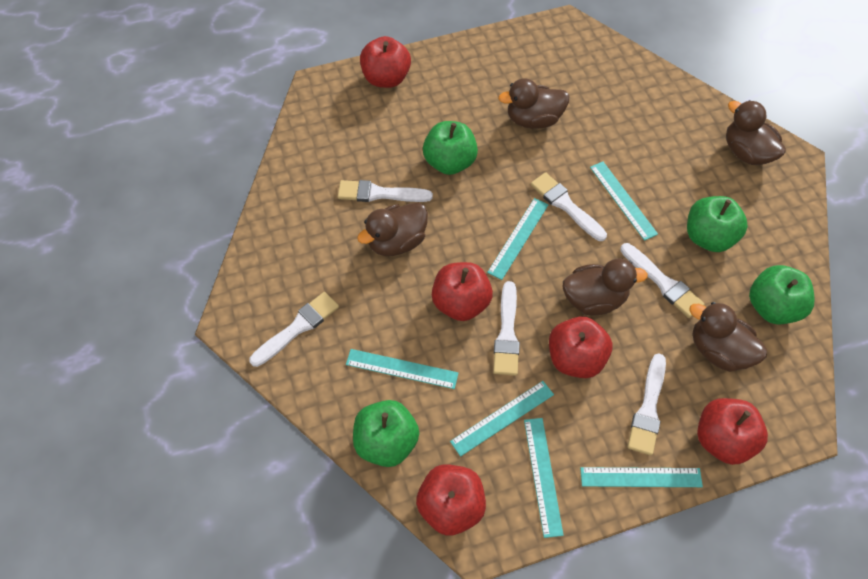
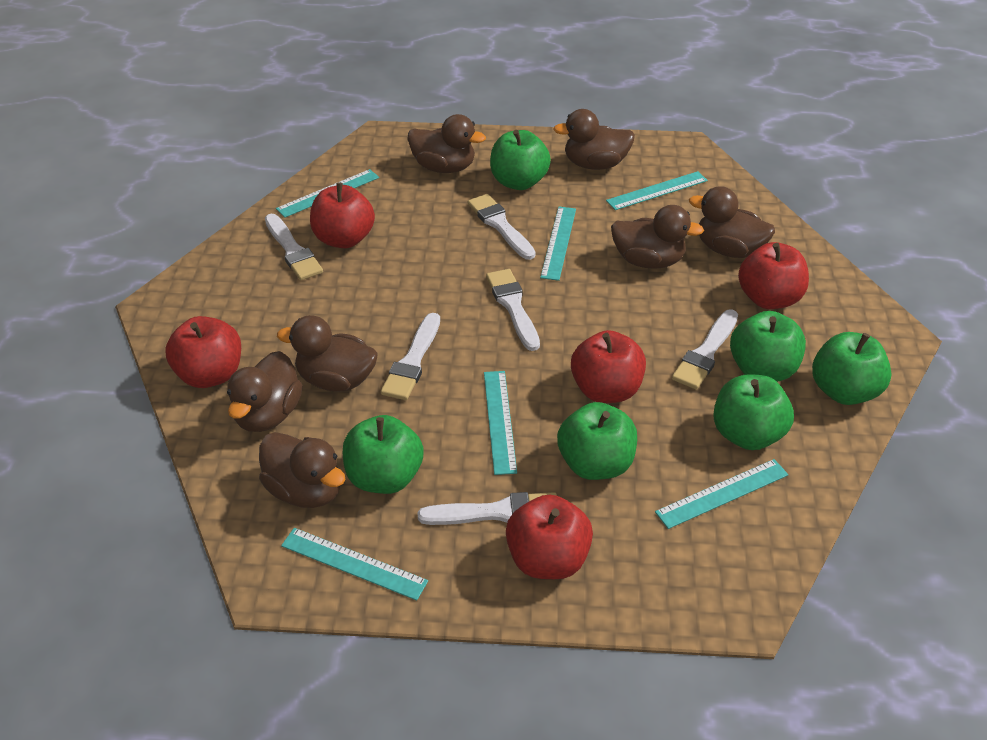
brown duck: 5 -> 7
green apple: 4 -> 6

